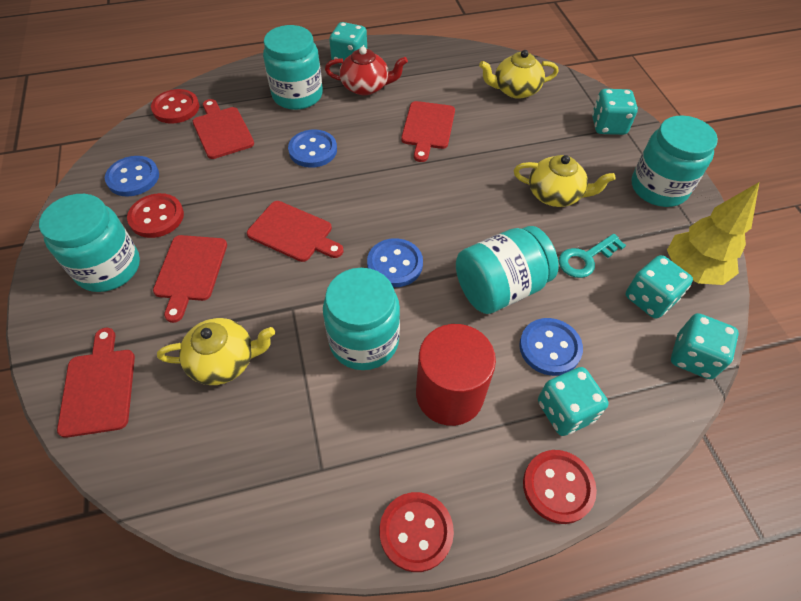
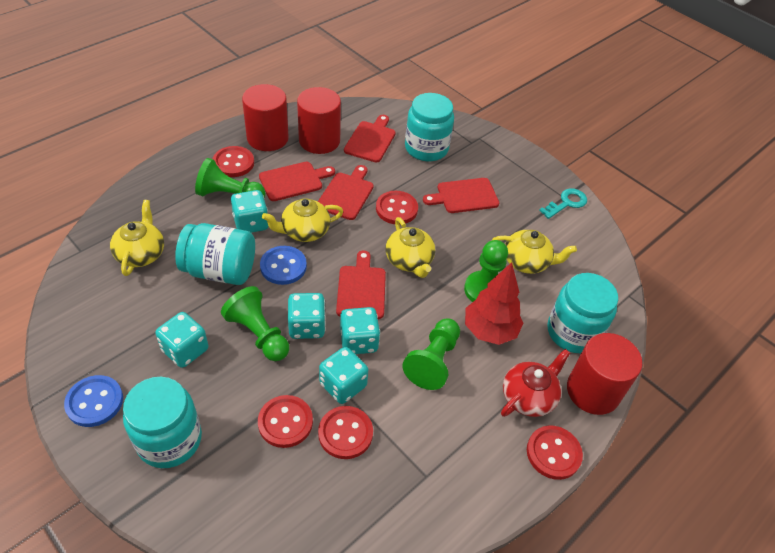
blue button: 4 -> 2
green pawn: 0 -> 4
red button: 4 -> 5
red cylinder: 1 -> 3
red tree: 0 -> 1
turquoise jar: 5 -> 4
yellow teapot: 3 -> 4
yellow tree: 1 -> 0

